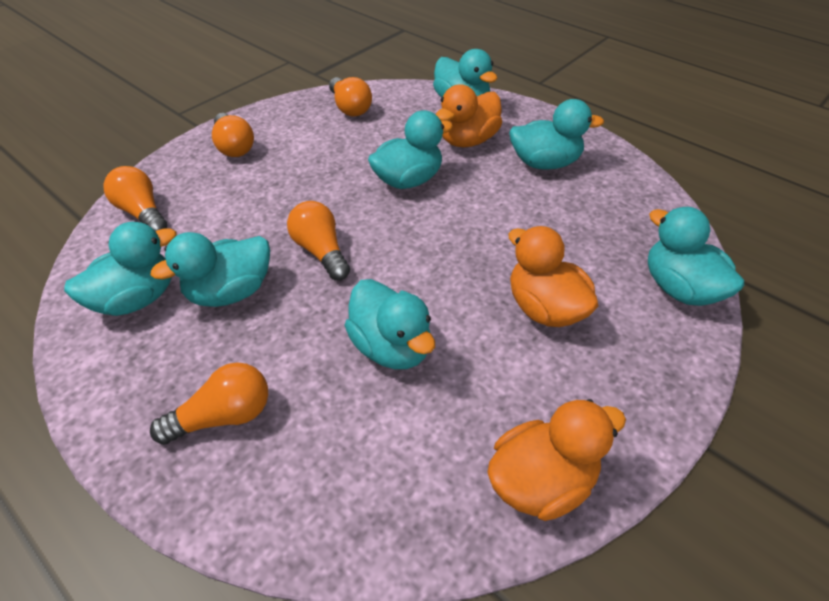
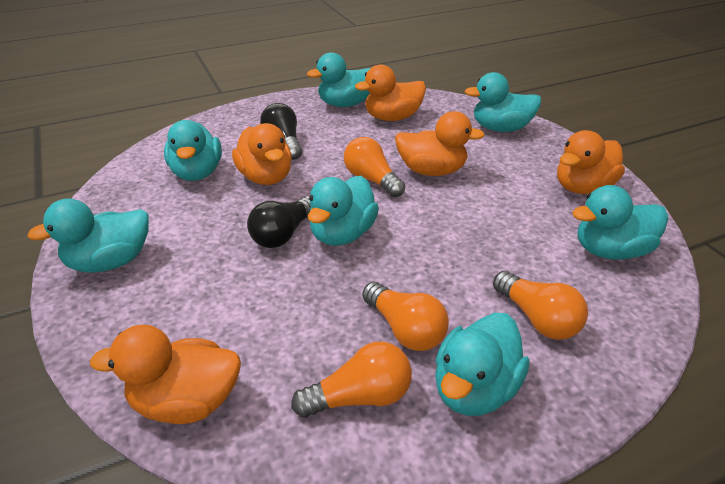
black light bulb: 0 -> 2
orange duck: 3 -> 5
orange light bulb: 5 -> 4

